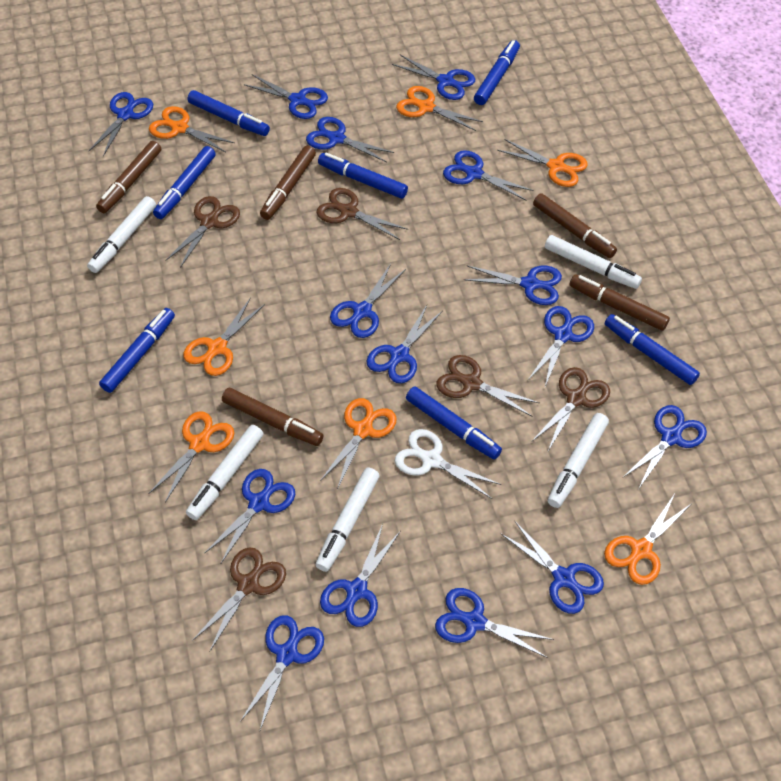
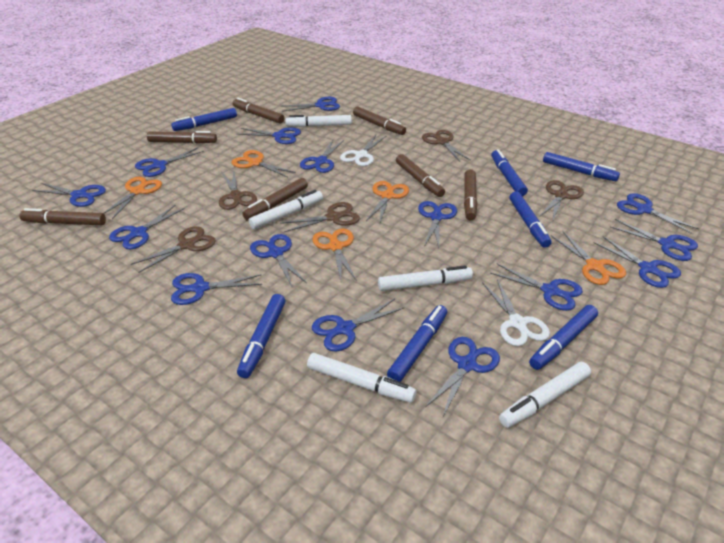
brown marker: 5 -> 7
orange scissors: 7 -> 5
white scissors: 1 -> 2

